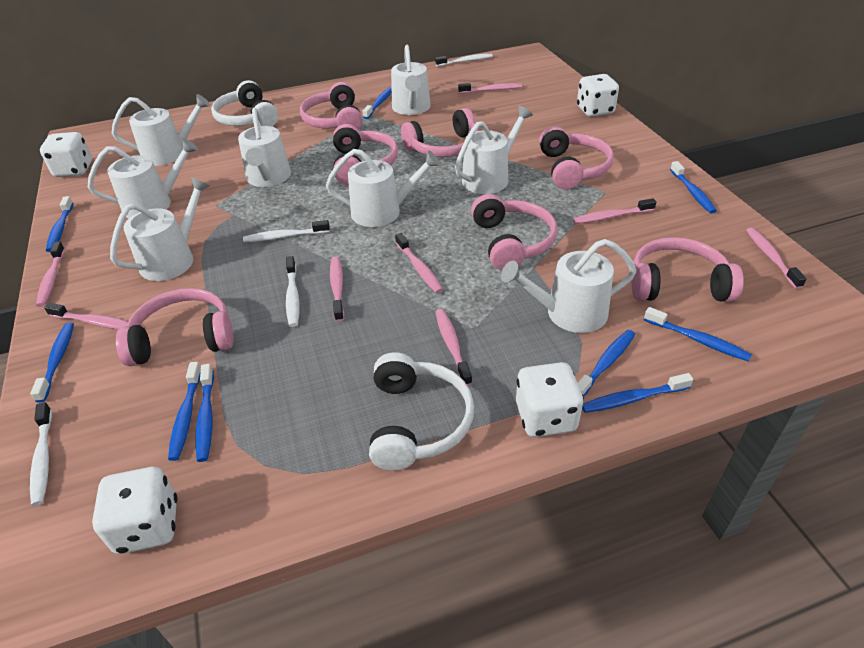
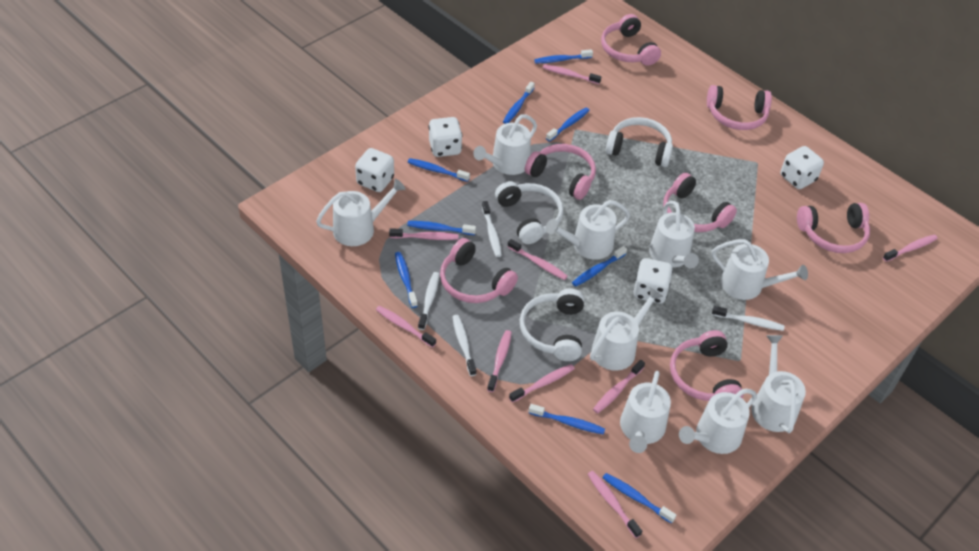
pink toothbrush: 8 -> 9
white headphones: 2 -> 3
white watering can: 8 -> 9

